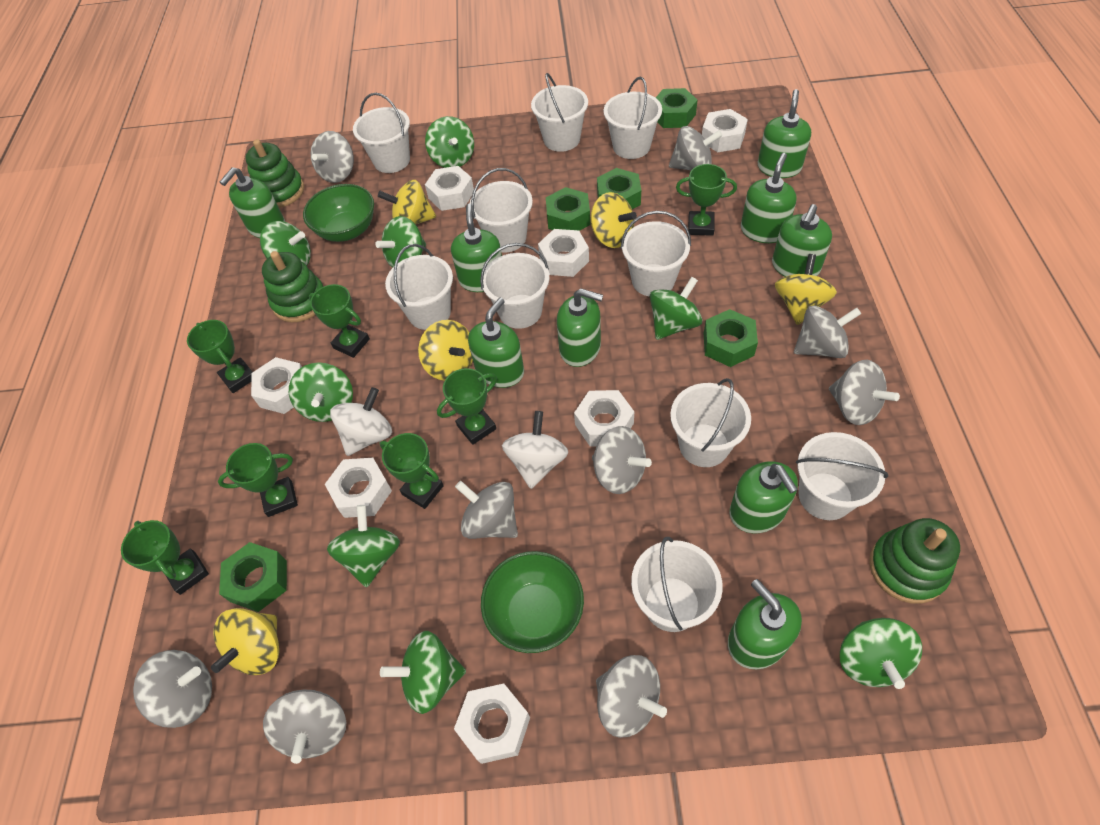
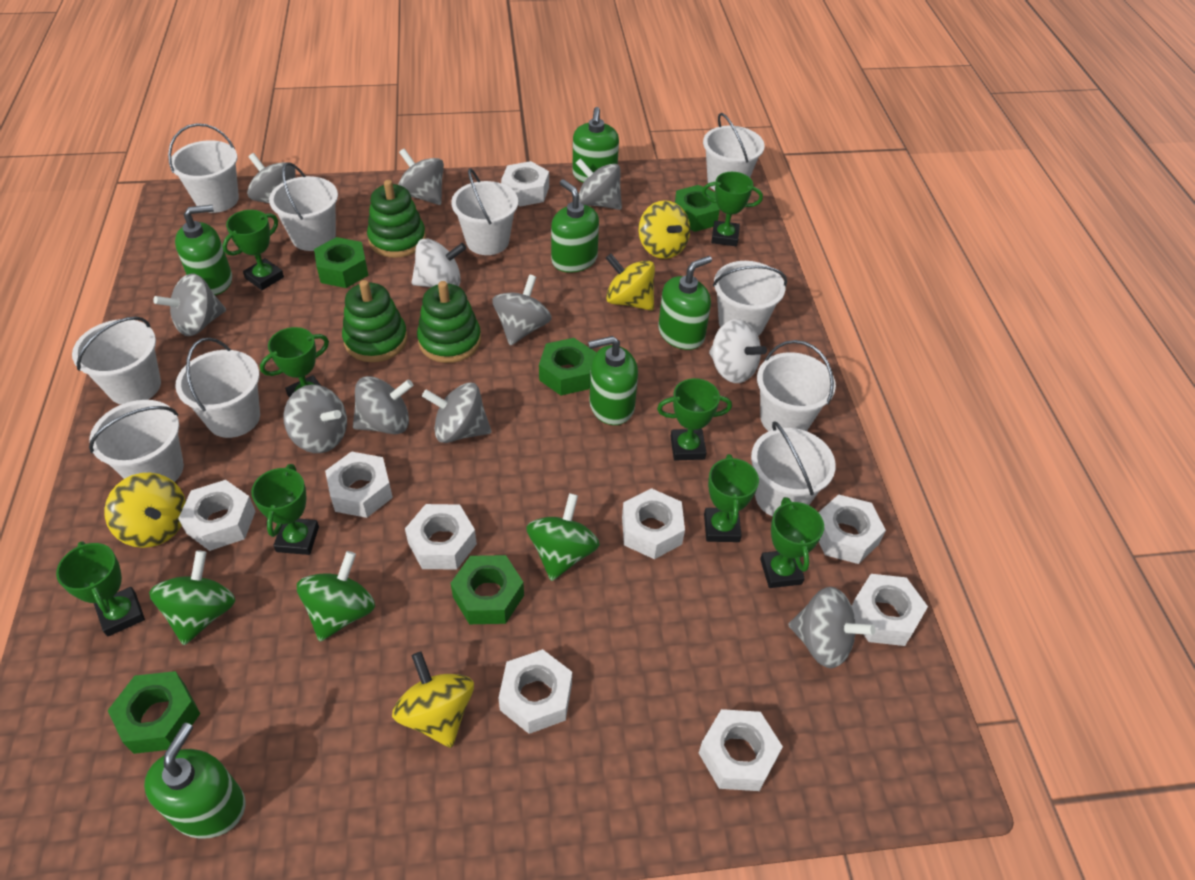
green bowl: 2 -> 0
green soap dispenser: 9 -> 6
green spinning top: 8 -> 3
green trophy: 7 -> 8
white nut: 7 -> 9
yellow spinning top: 5 -> 4

